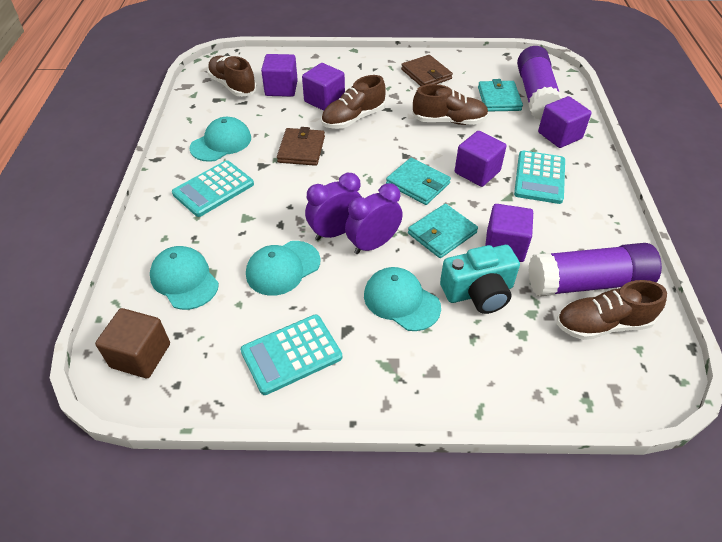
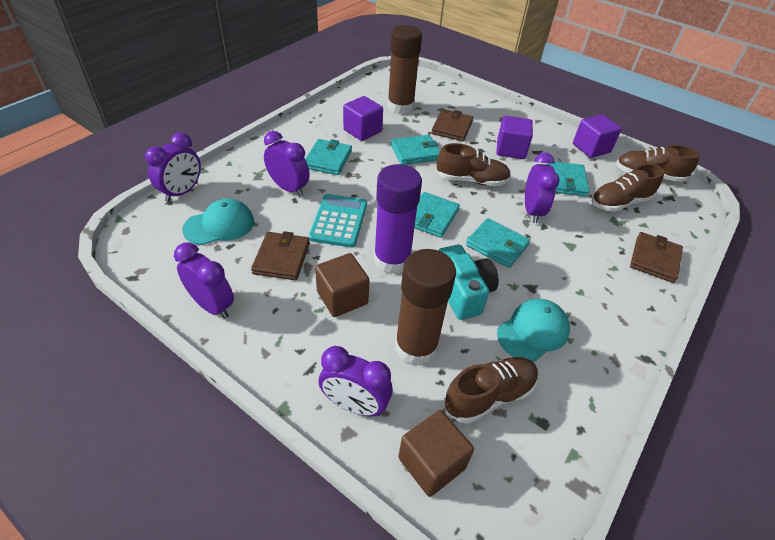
brown cube: 1 -> 2
brown glue stick: 0 -> 2
brown wallet: 2 -> 3
purple clock: 2 -> 5
purple cube: 5 -> 3
purple glue stick: 2 -> 1
turquoise calculator: 3 -> 1
turquoise cap: 4 -> 2
turquoise wallet: 3 -> 5

